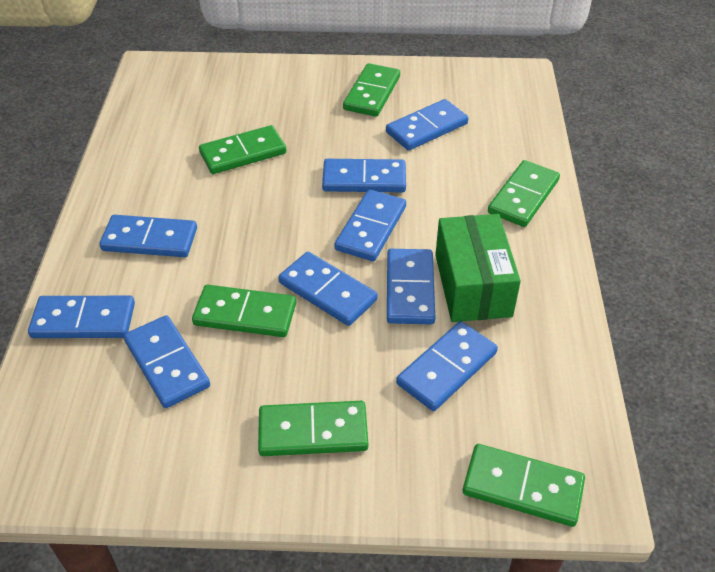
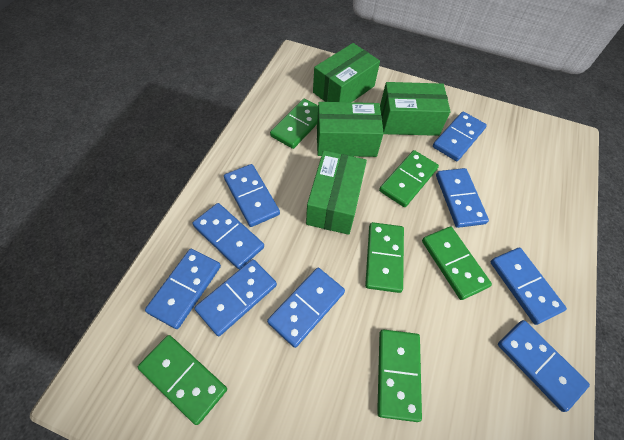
green box: 1 -> 4

